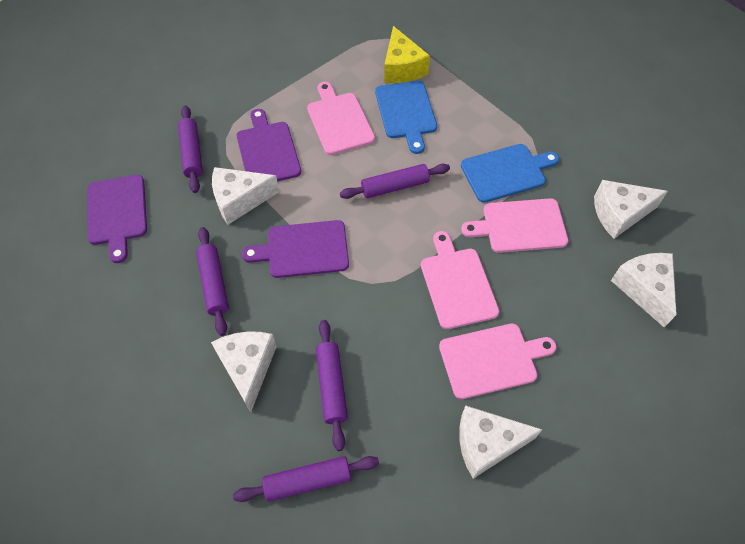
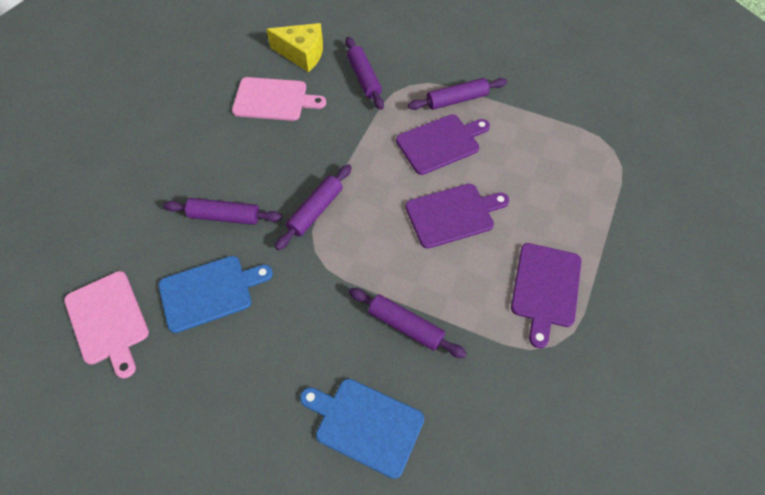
pink cutting board: 4 -> 2
white cheese: 5 -> 0

